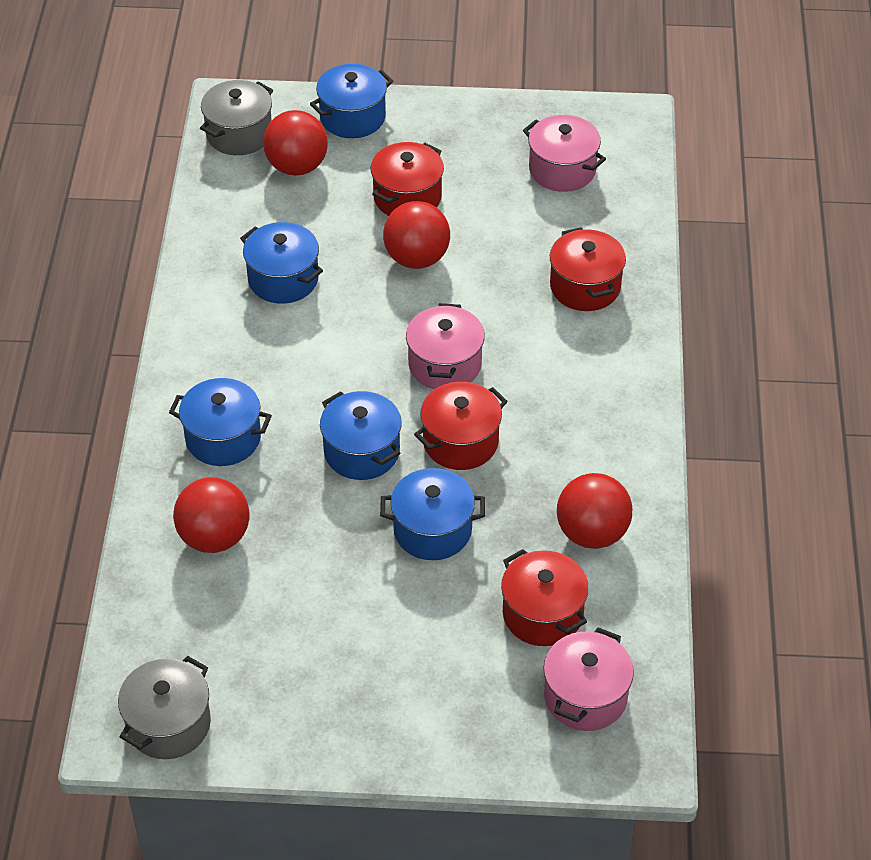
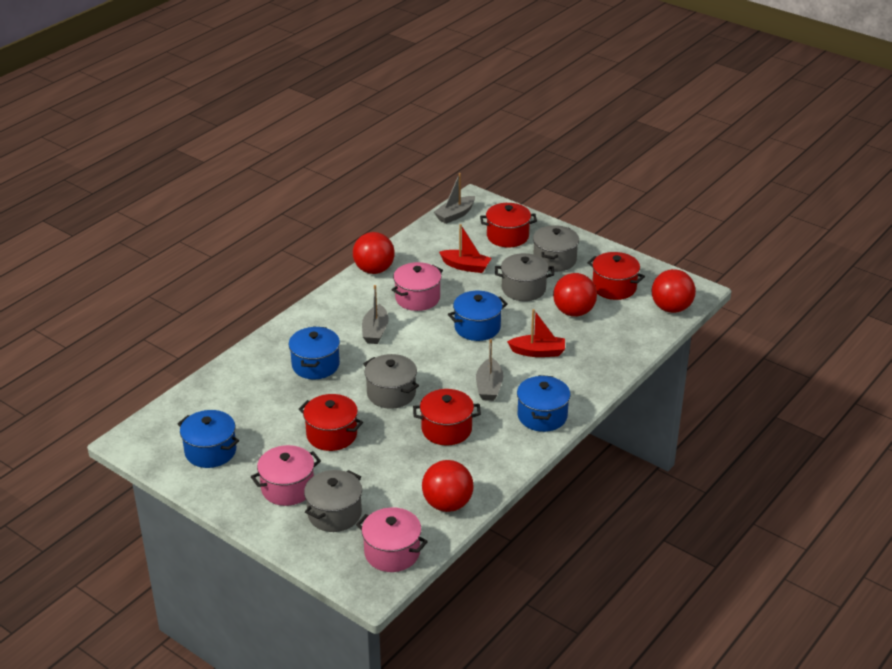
blue pot: 5 -> 4
grey boat: 0 -> 3
grey pot: 2 -> 4
red boat: 0 -> 2

